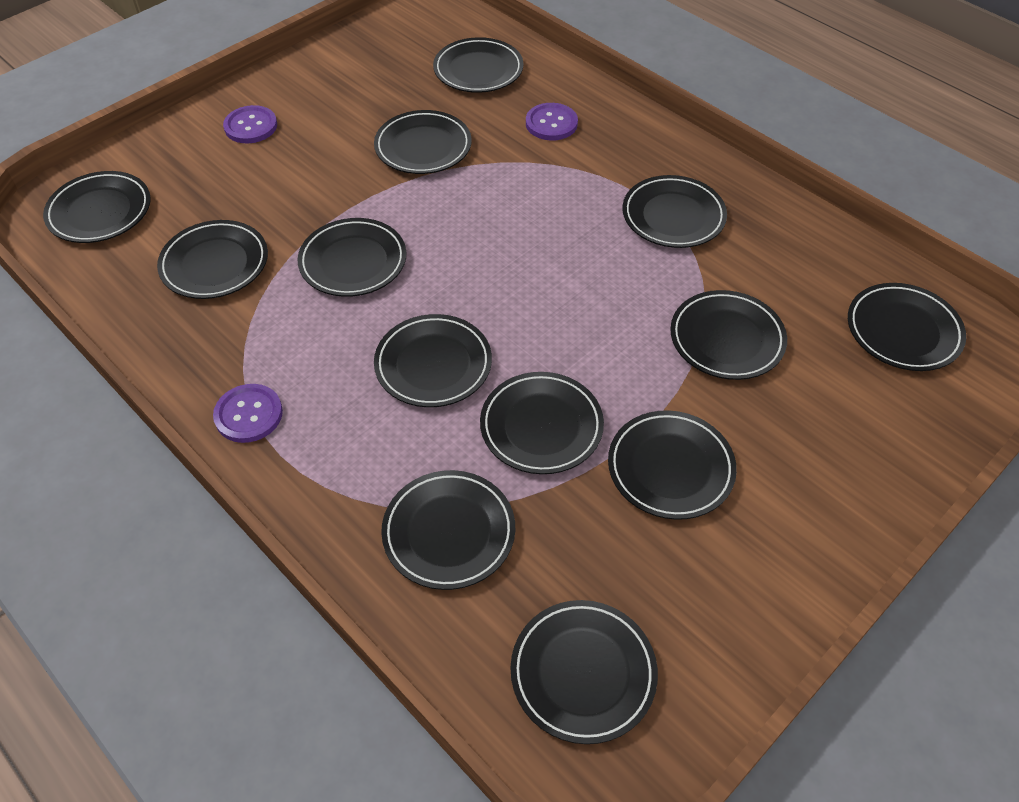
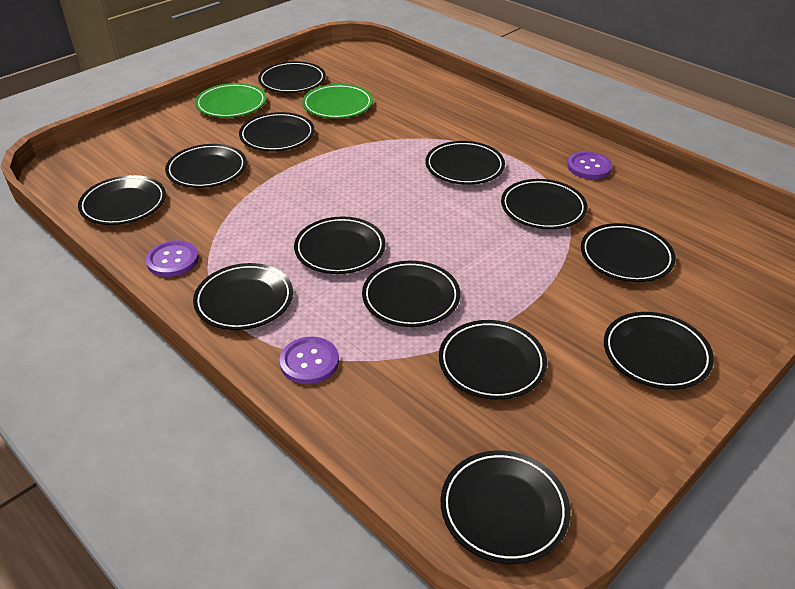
green plate: 0 -> 2

